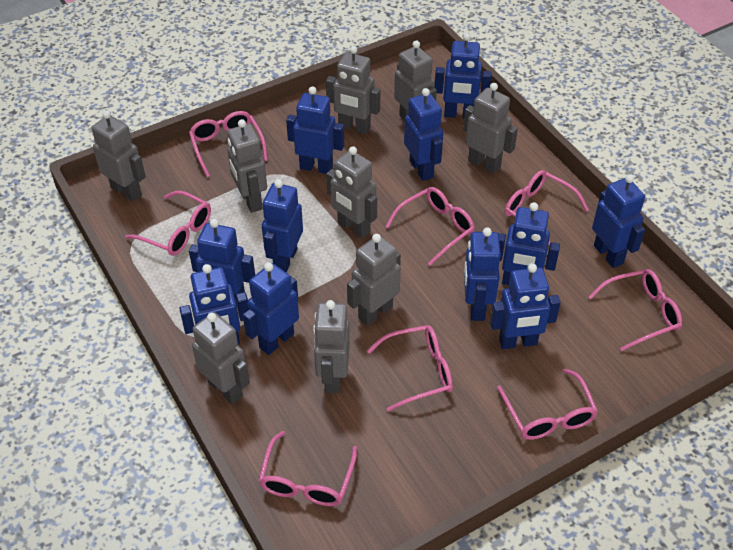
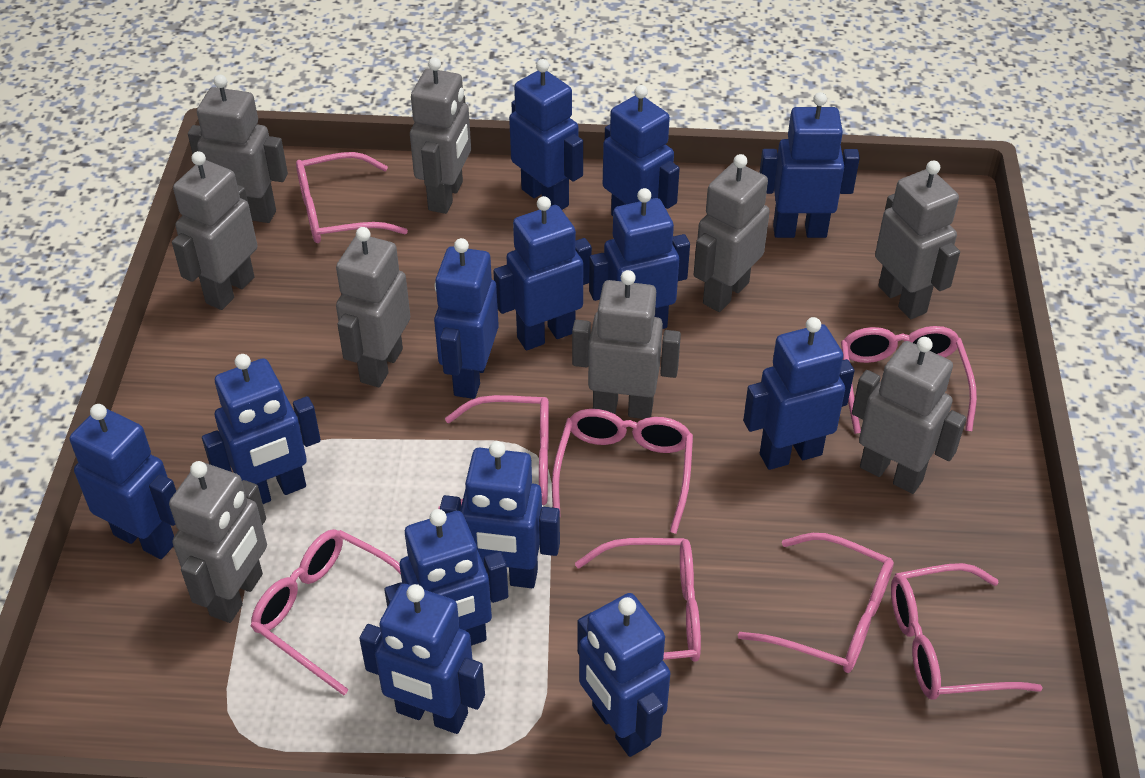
blue robot: 11 -> 13

